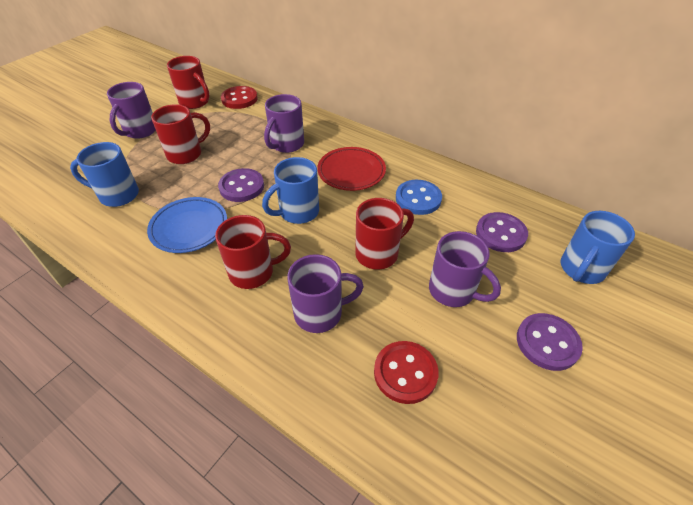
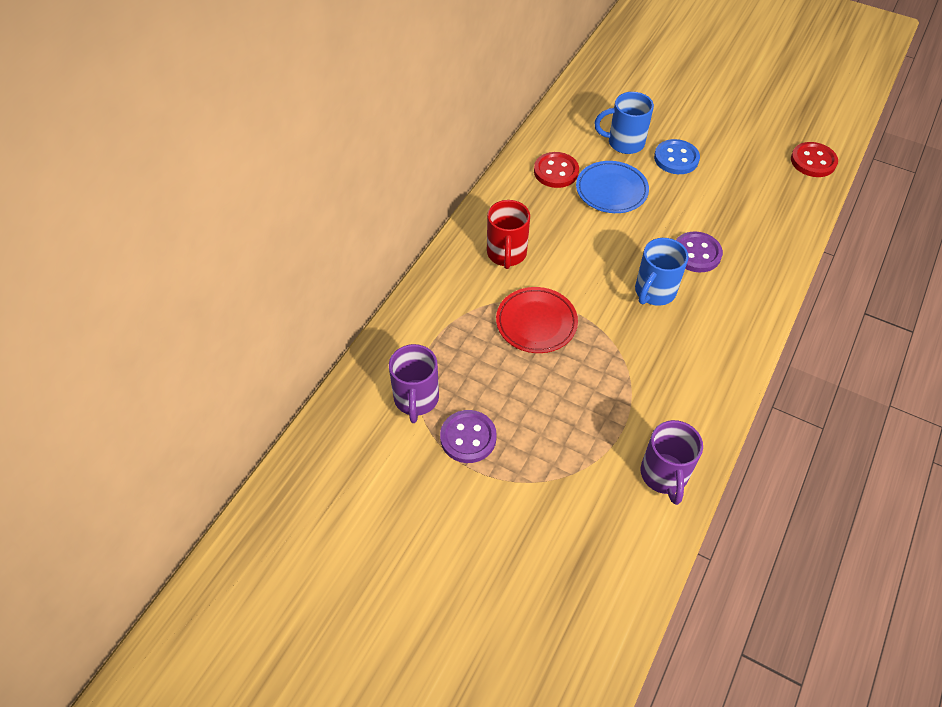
blue mug: 3 -> 2
purple button: 3 -> 2
purple mug: 4 -> 2
red mug: 4 -> 1

